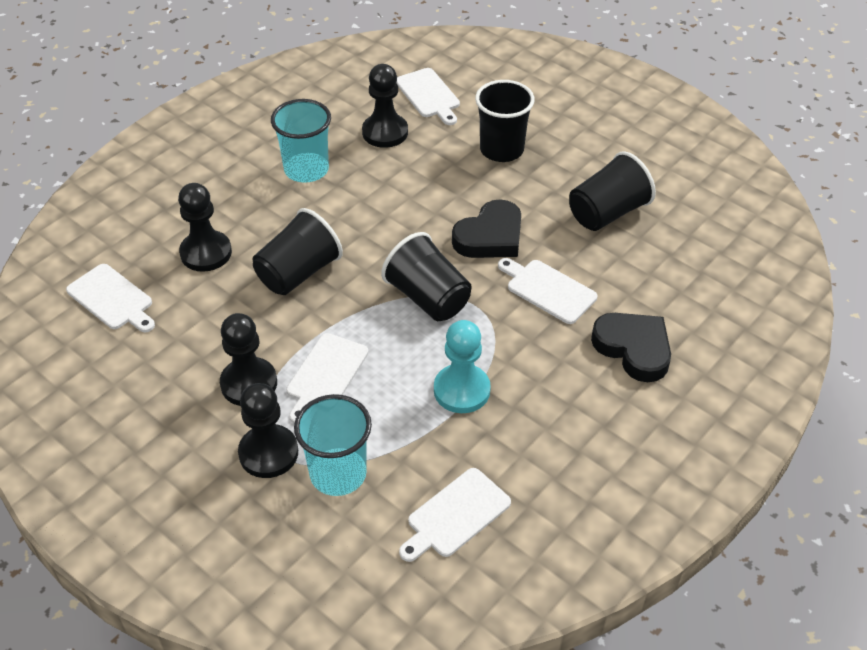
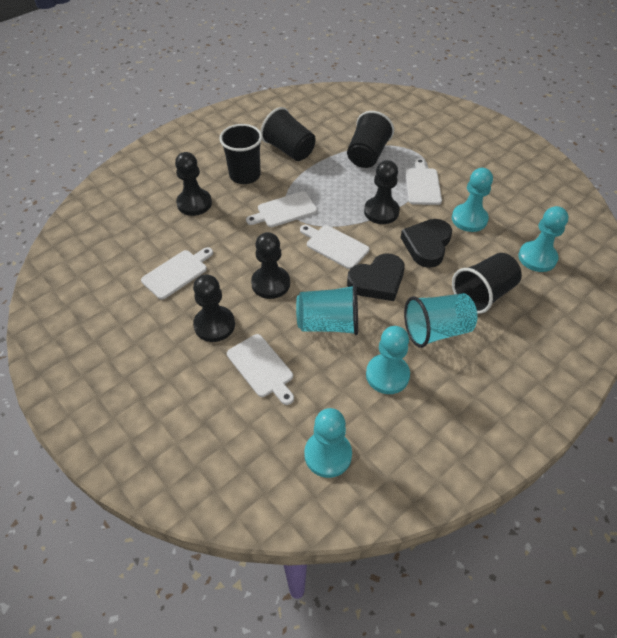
turquoise pawn: 1 -> 4

